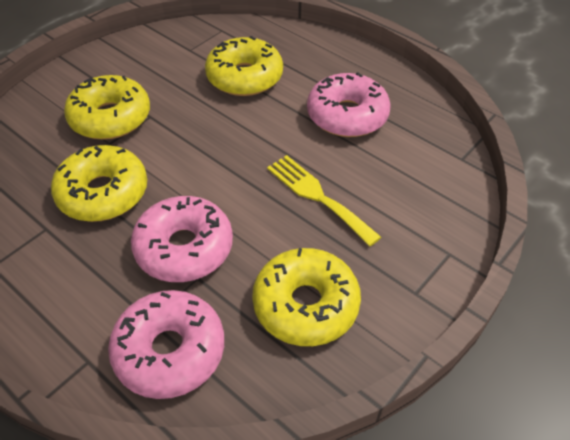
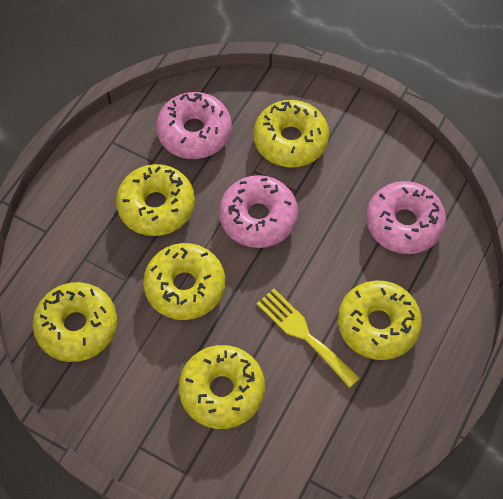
yellow donut: 4 -> 6

